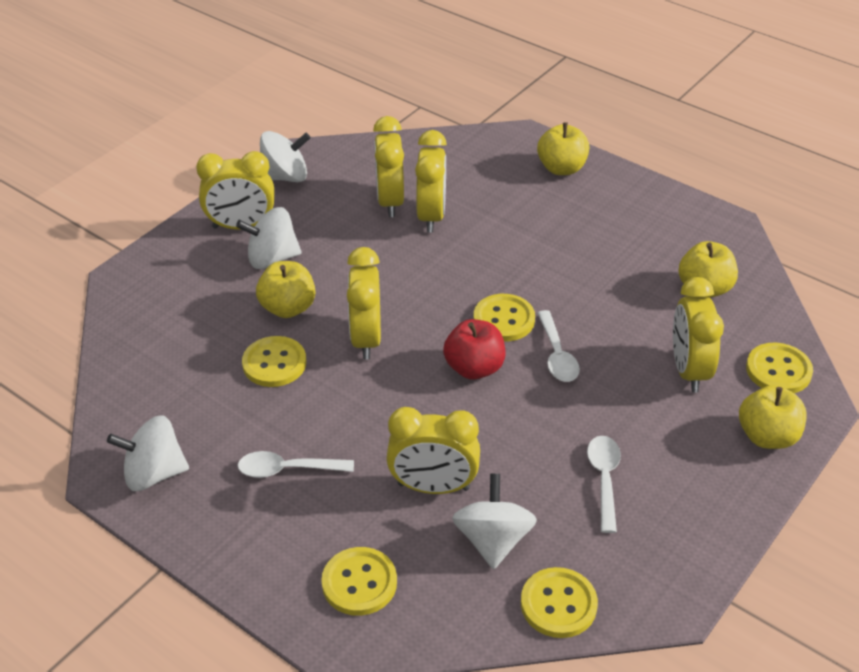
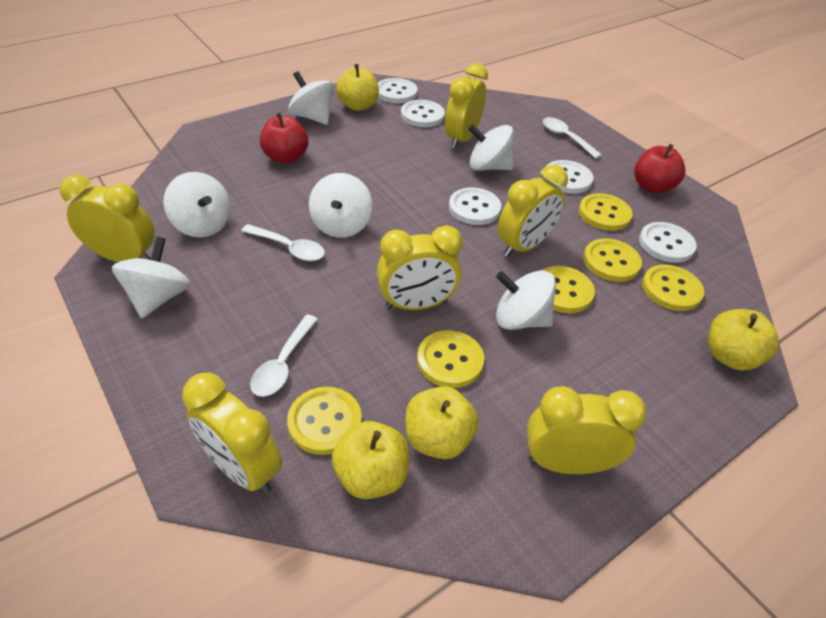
red apple: 1 -> 2
white button: 0 -> 5
white spinning top: 4 -> 6
yellow button: 5 -> 6

